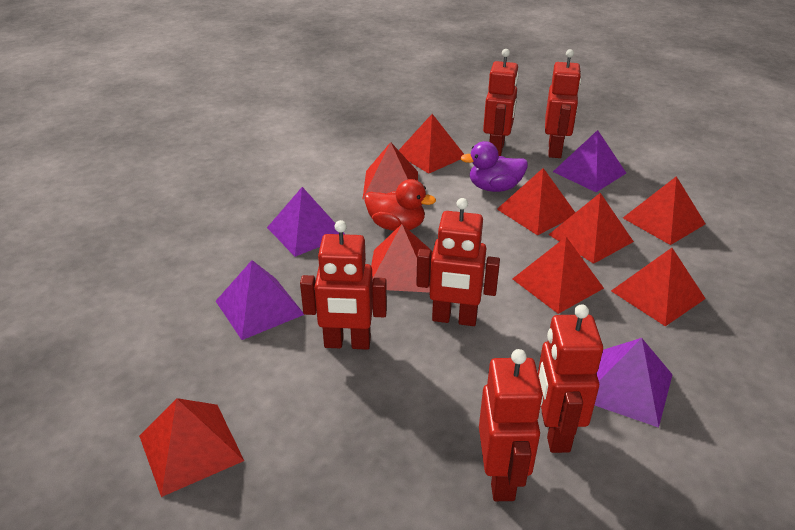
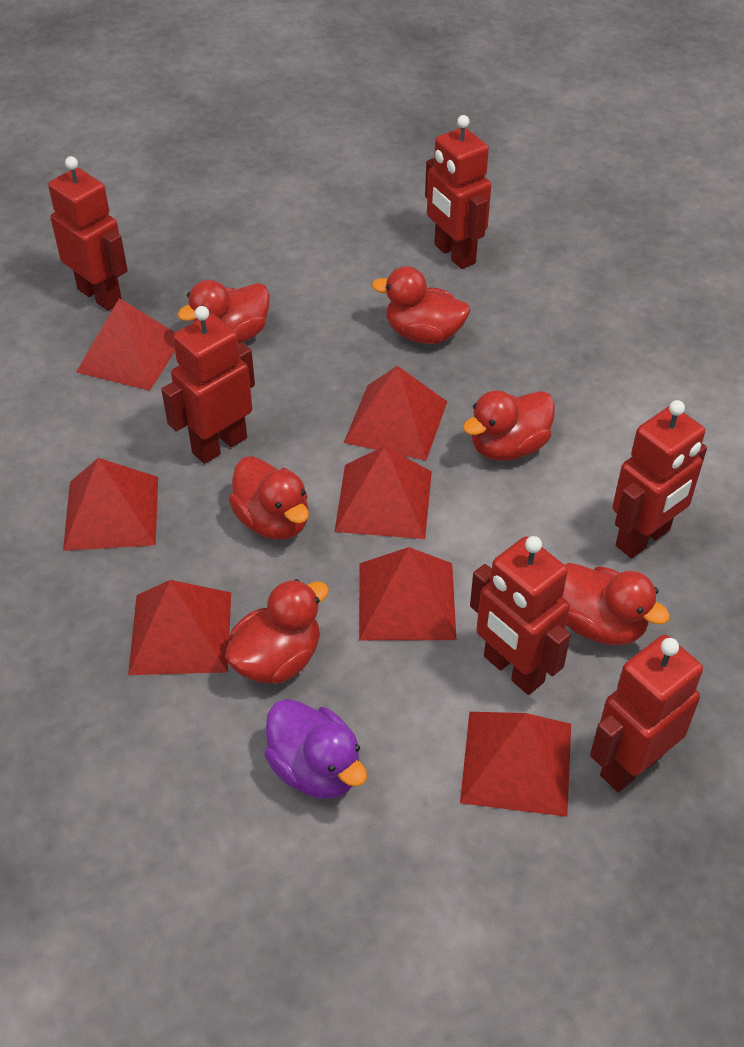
purple pyramid: 4 -> 0
red duck: 1 -> 6
red pyramid: 9 -> 7

